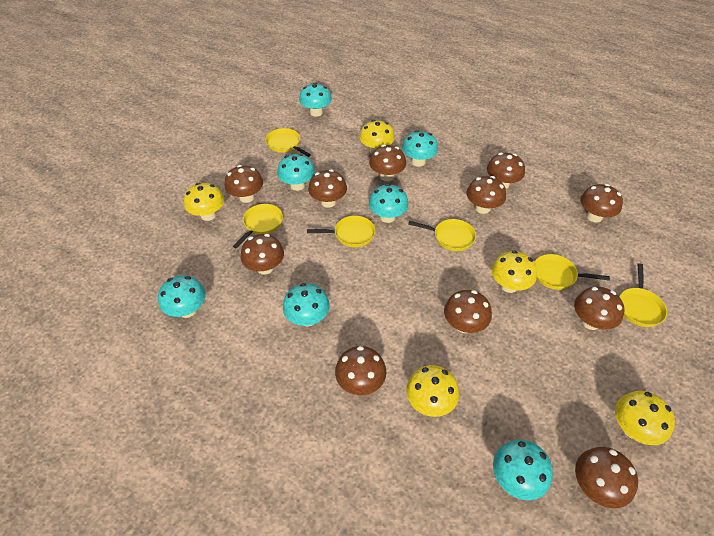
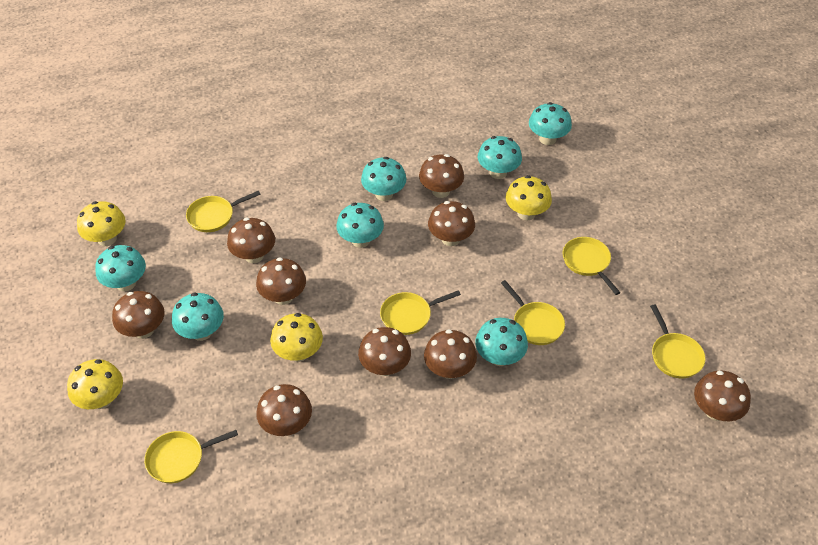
brown mushroom: 11 -> 9
yellow mushroom: 5 -> 4

